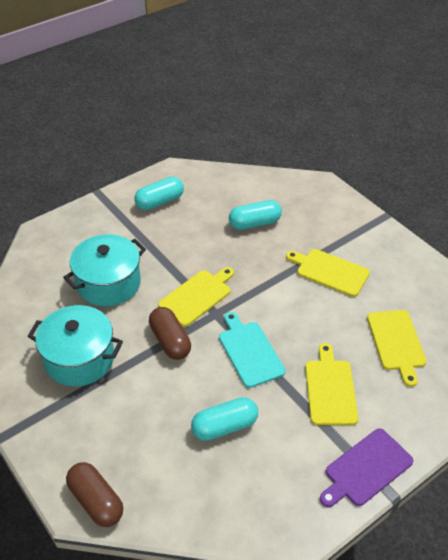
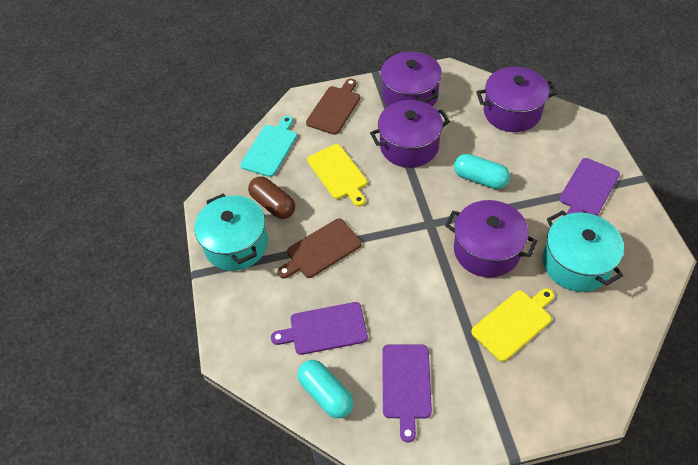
brown capsule: 2 -> 1
brown cutting board: 0 -> 2
purple cutting board: 1 -> 3
purple pot: 0 -> 4
turquoise capsule: 3 -> 2
yellow cutting board: 4 -> 2

